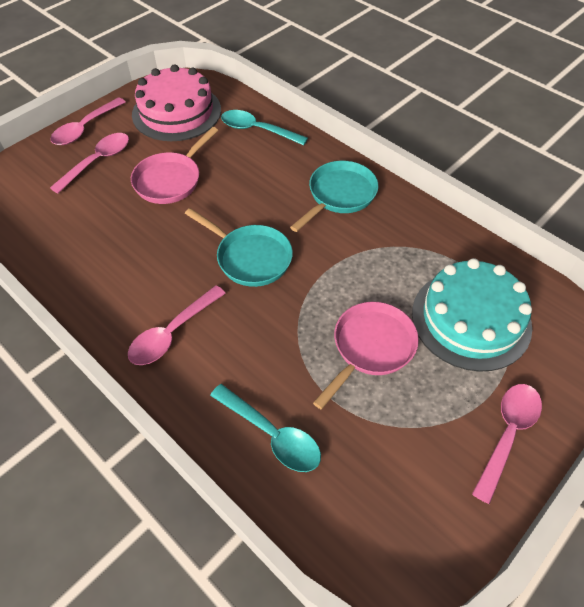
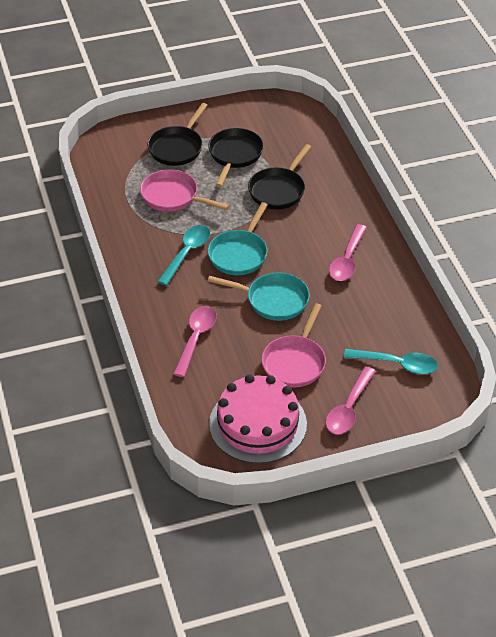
black pan: 0 -> 3
pink spoon: 4 -> 3
turquoise cake: 1 -> 0

